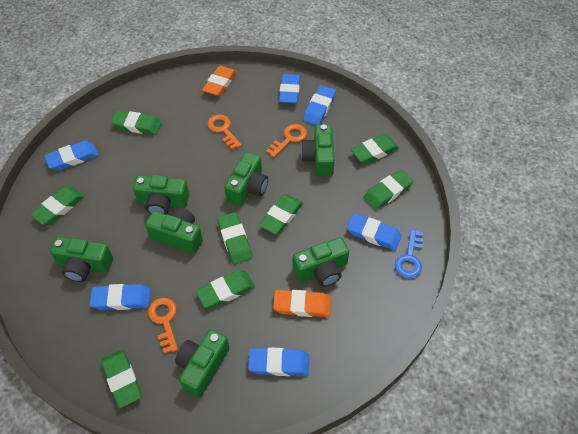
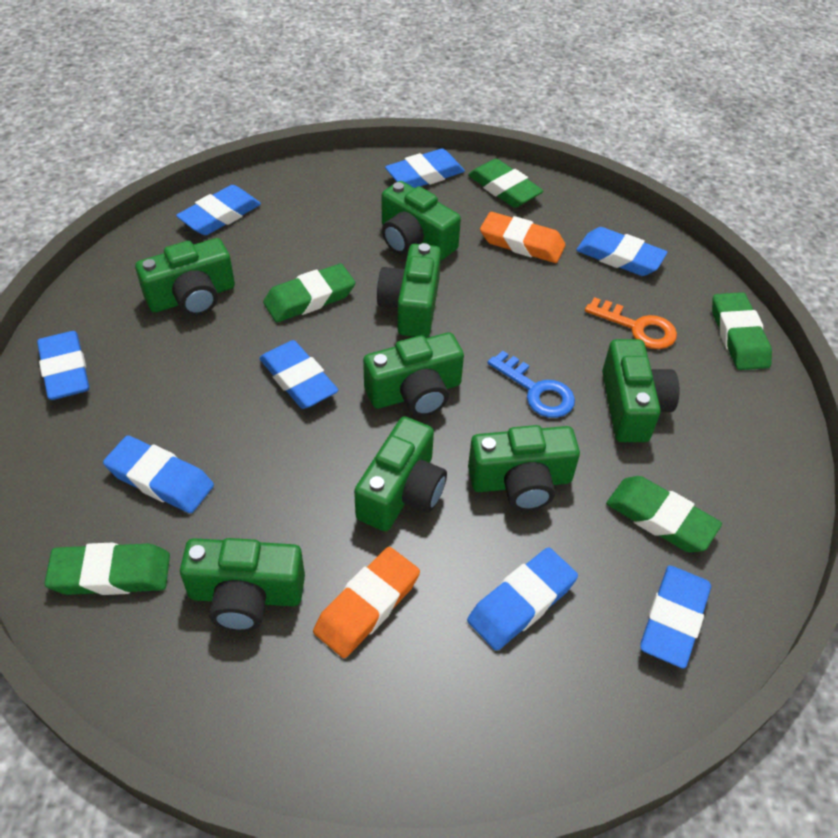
blue eraser: 6 -> 8
green camera: 7 -> 8
green eraser: 8 -> 5
orange key: 3 -> 1

